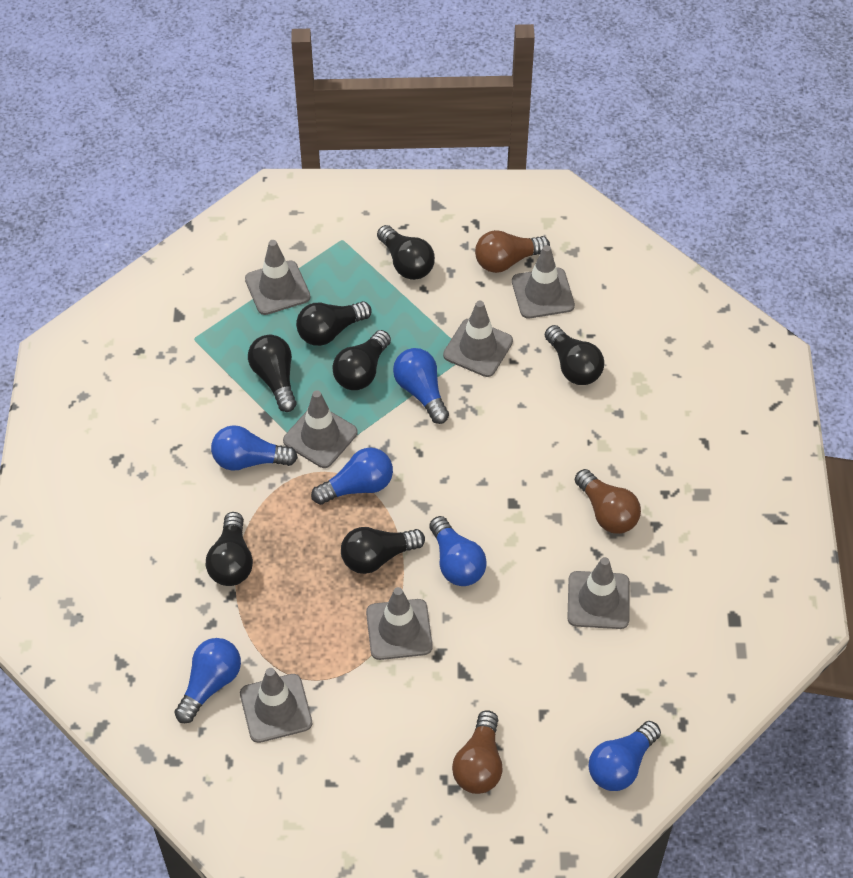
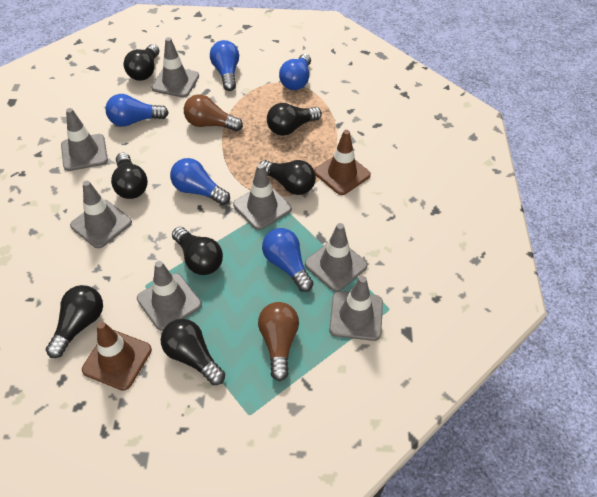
blue light bulb: 6 -> 5
brown light bulb: 3 -> 2
brown traffic cone: 0 -> 2

